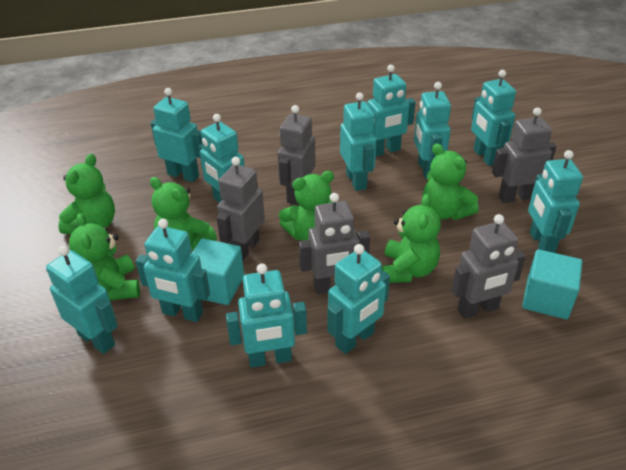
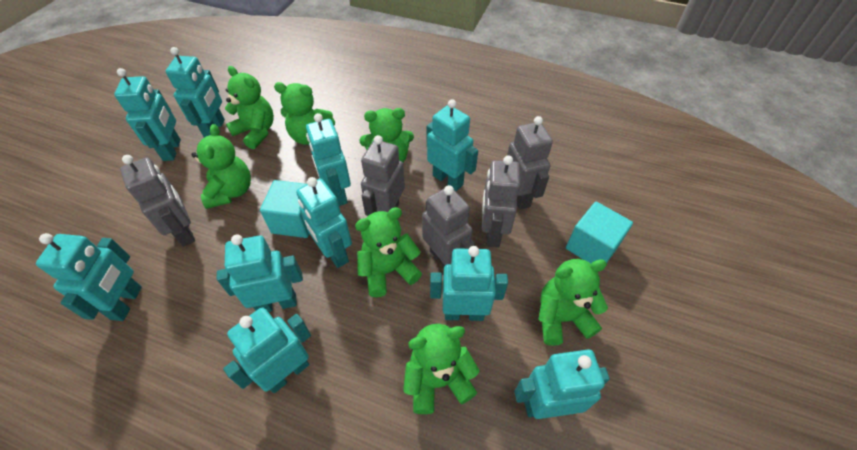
green teddy bear: 6 -> 7
turquoise robot: 11 -> 10

